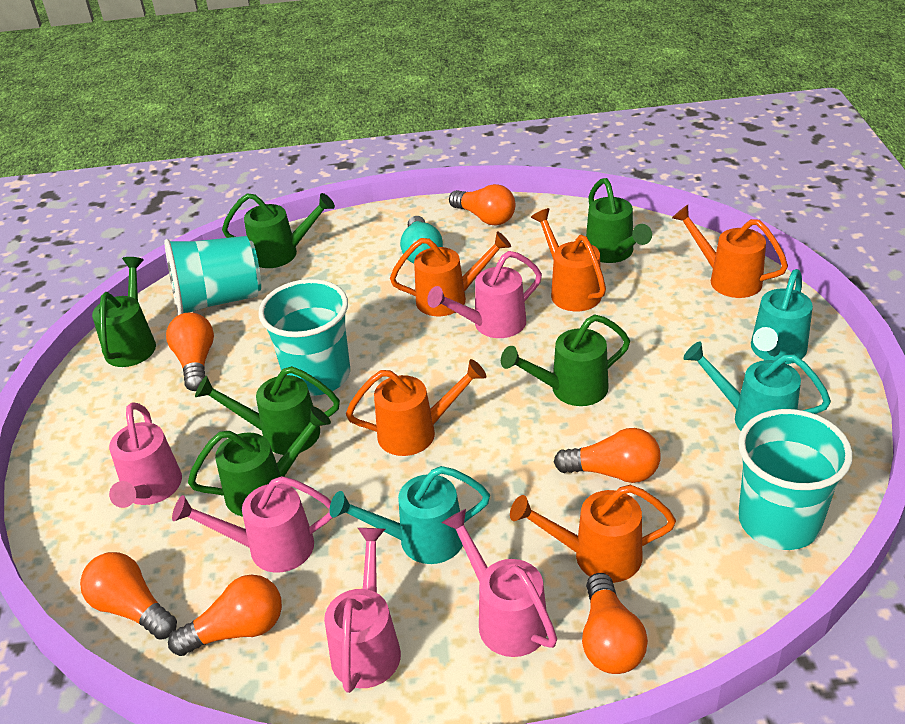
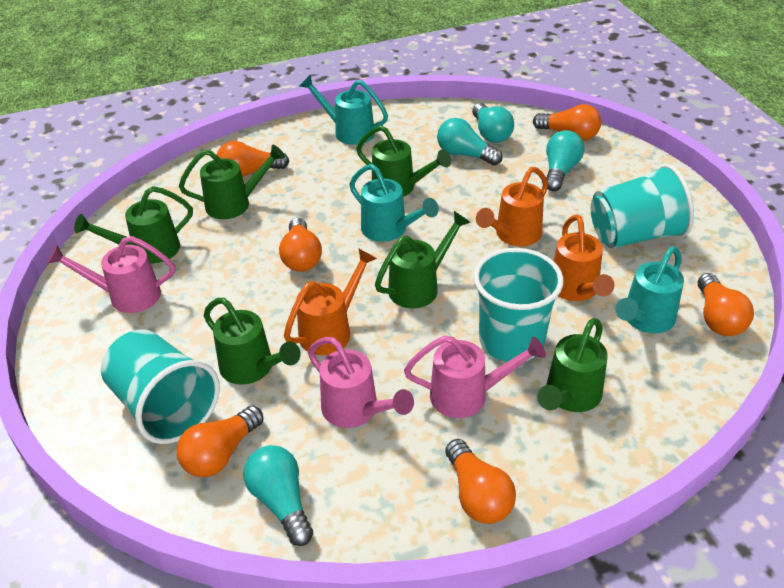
orange watering can: 5 -> 3
pink watering can: 5 -> 3
turquoise light bulb: 1 -> 4

